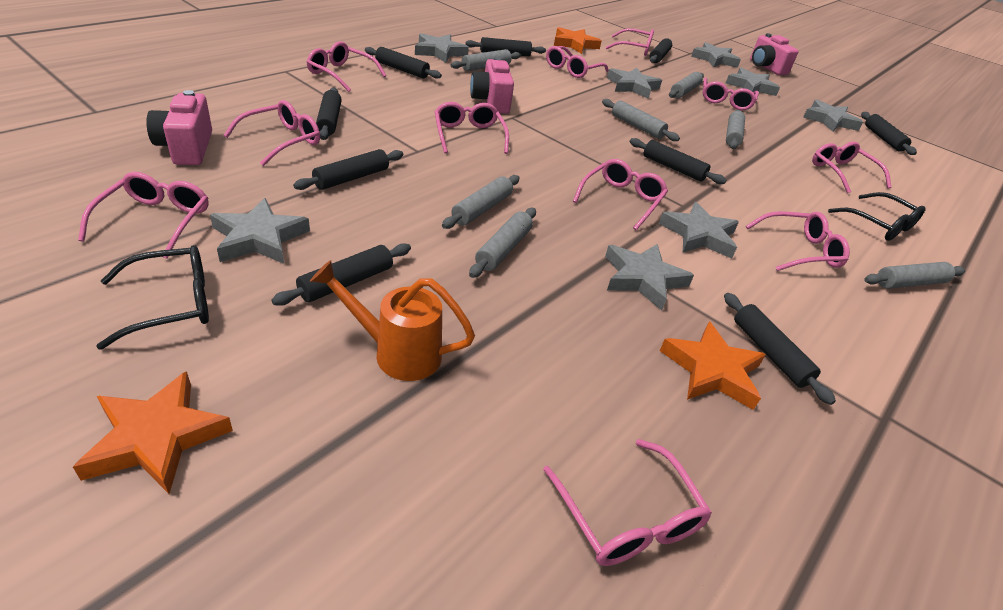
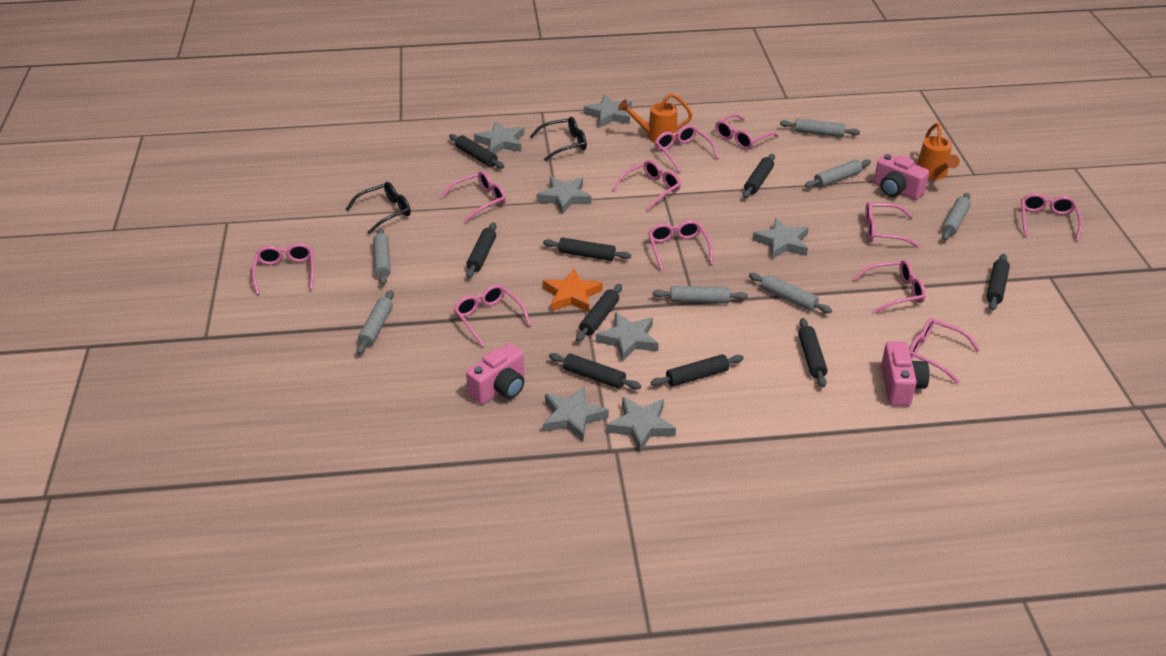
grey star: 8 -> 7
orange star: 3 -> 1
orange watering can: 1 -> 2

